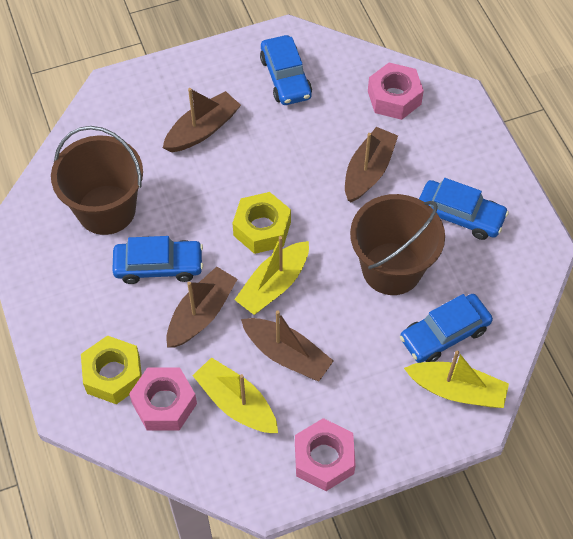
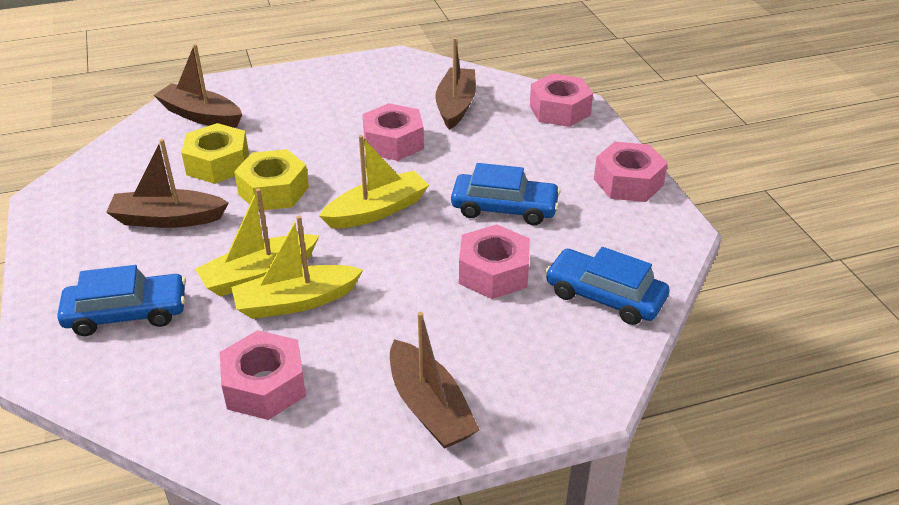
blue car: 4 -> 3
brown bucket: 2 -> 0
pink nut: 3 -> 5

